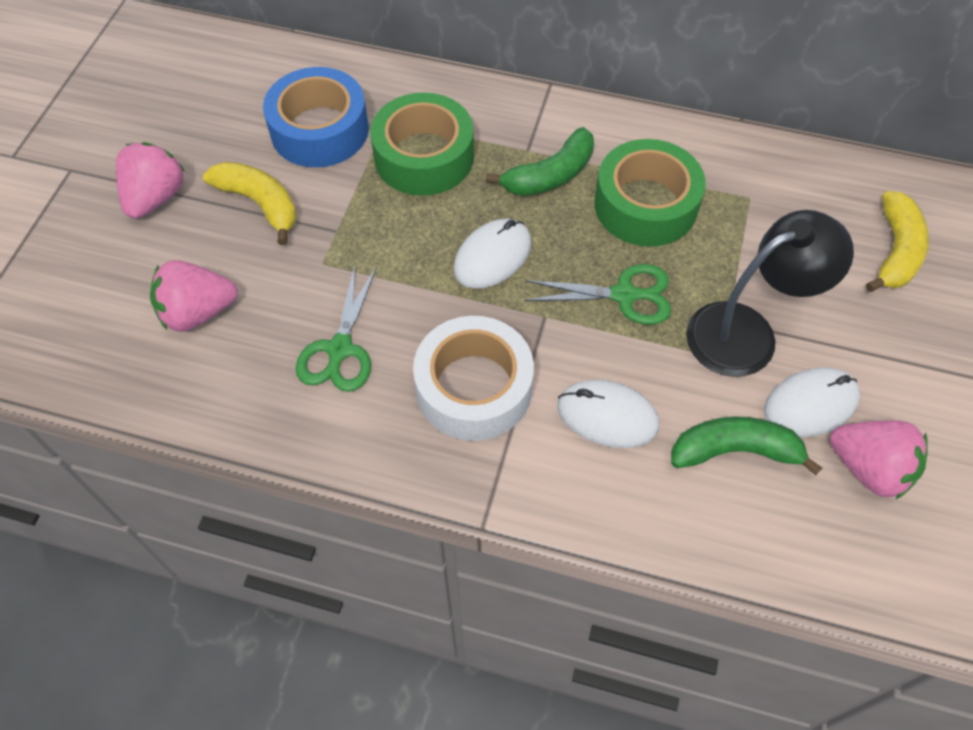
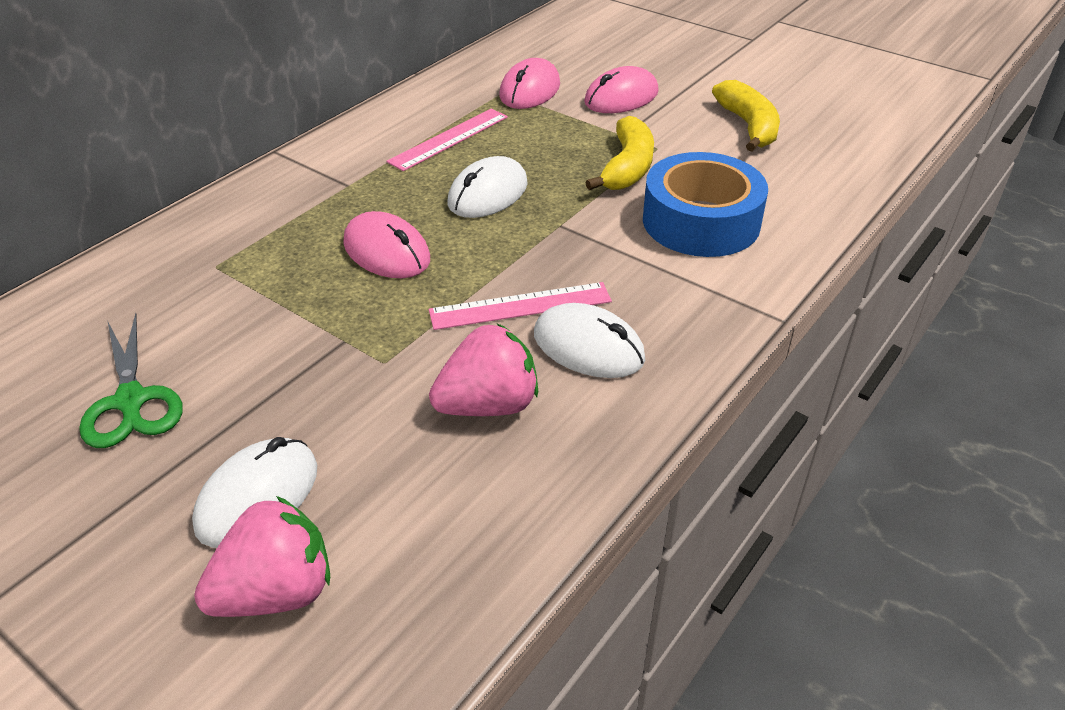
black lamp: 1 -> 0
green banana: 2 -> 0
green scissors: 2 -> 1
green tape: 2 -> 0
pink mouse: 0 -> 3
pink ruler: 0 -> 2
pink strawberry: 3 -> 2
white tape: 1 -> 0

